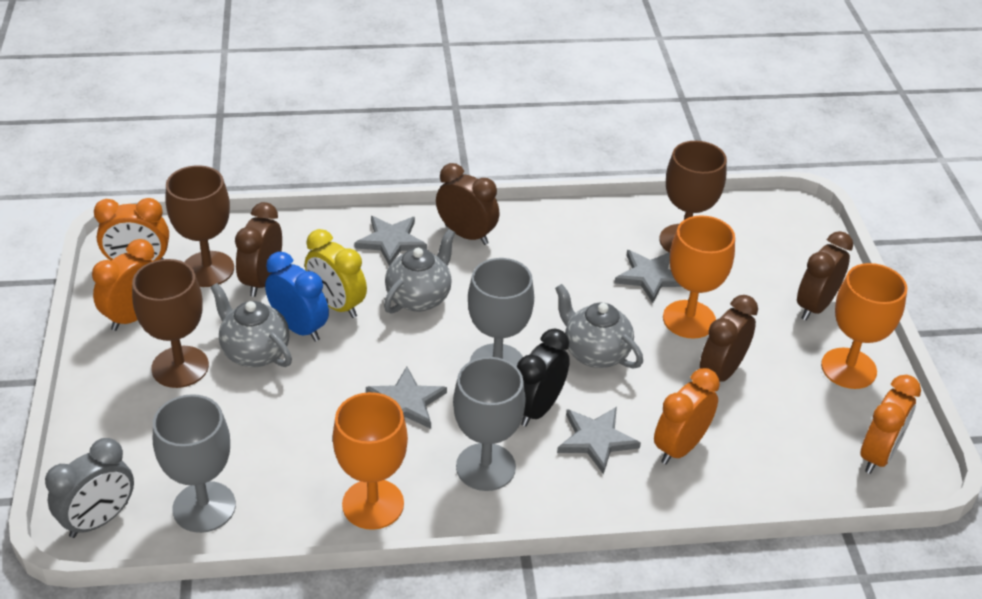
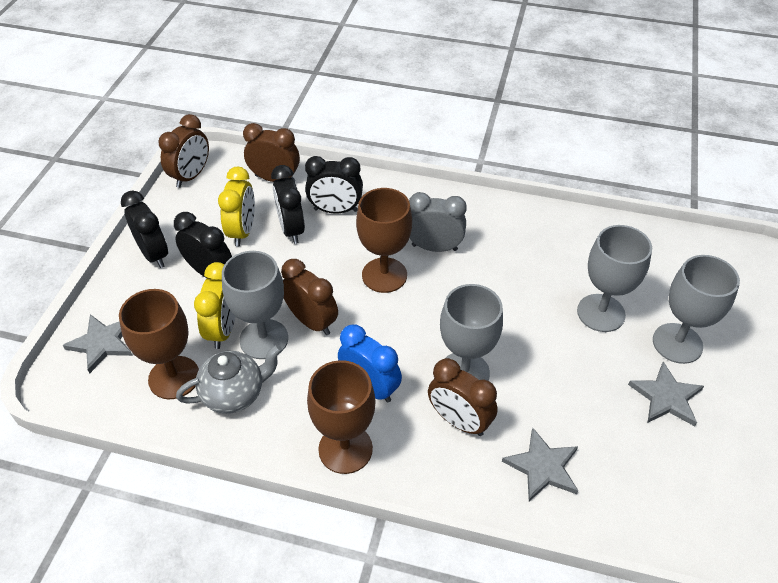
black clock: 1 -> 4
grey goblet: 3 -> 4
grey star: 4 -> 3
grey teapot: 3 -> 1
orange clock: 4 -> 0
orange goblet: 3 -> 0
yellow clock: 1 -> 2

